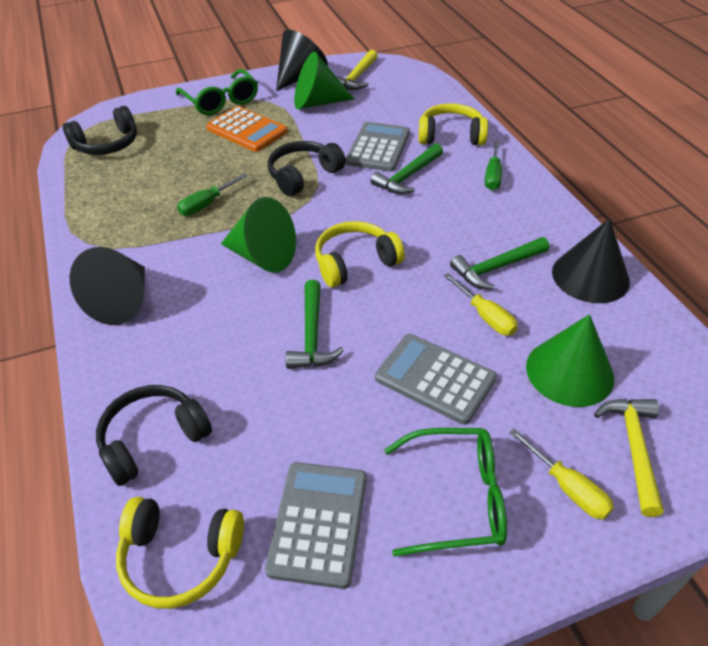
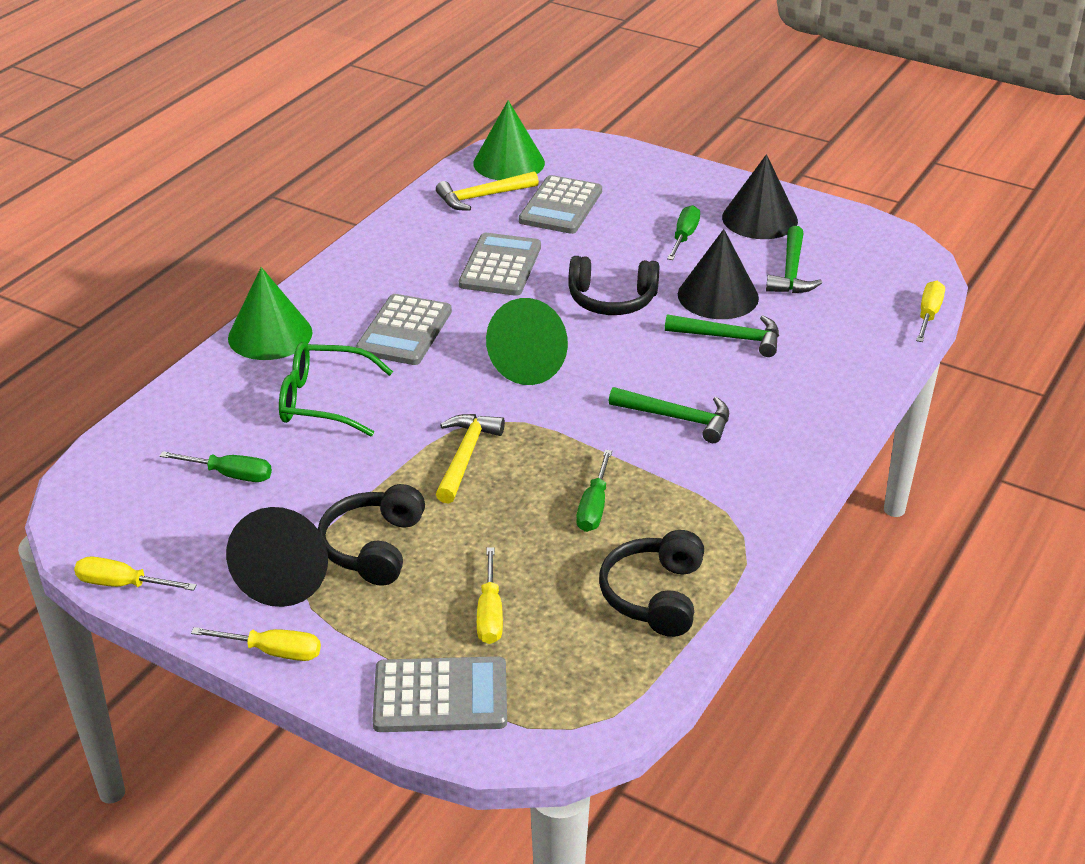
green glasses: 2 -> 1
green screwdriver: 2 -> 3
grey calculator: 3 -> 4
orange calculator: 1 -> 0
yellow headphones: 3 -> 0
yellow screwdriver: 2 -> 4

